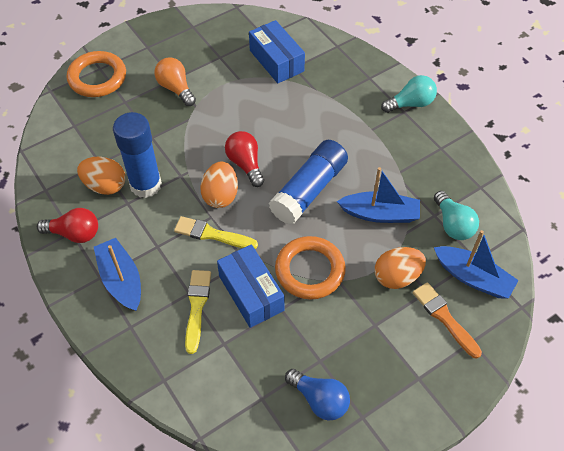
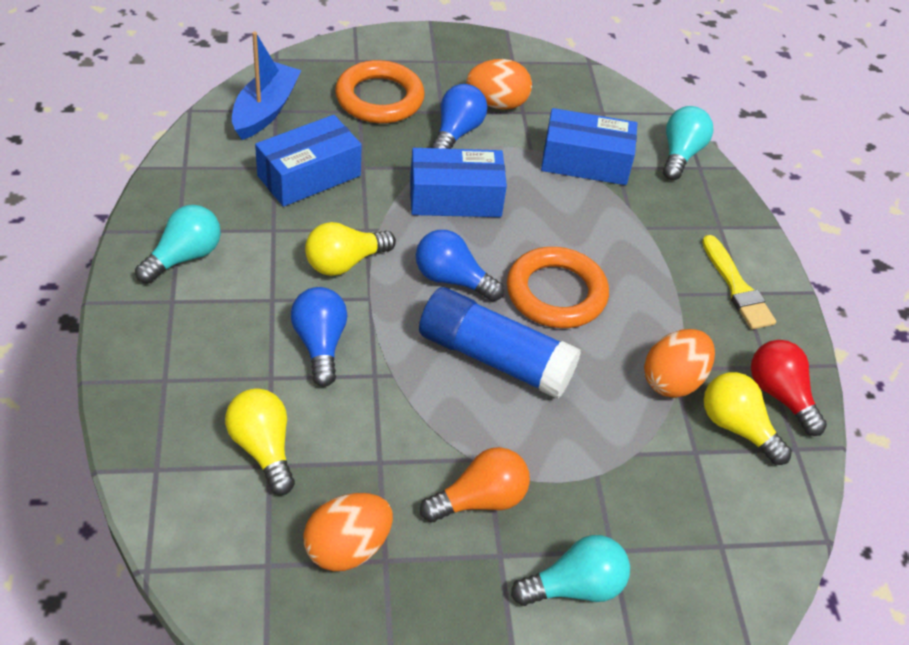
blue boat: 3 -> 1
blue box: 2 -> 3
blue glue stick: 2 -> 1
blue light bulb: 1 -> 3
orange brush: 1 -> 0
red light bulb: 2 -> 1
turquoise light bulb: 2 -> 3
yellow brush: 2 -> 1
yellow light bulb: 0 -> 3

